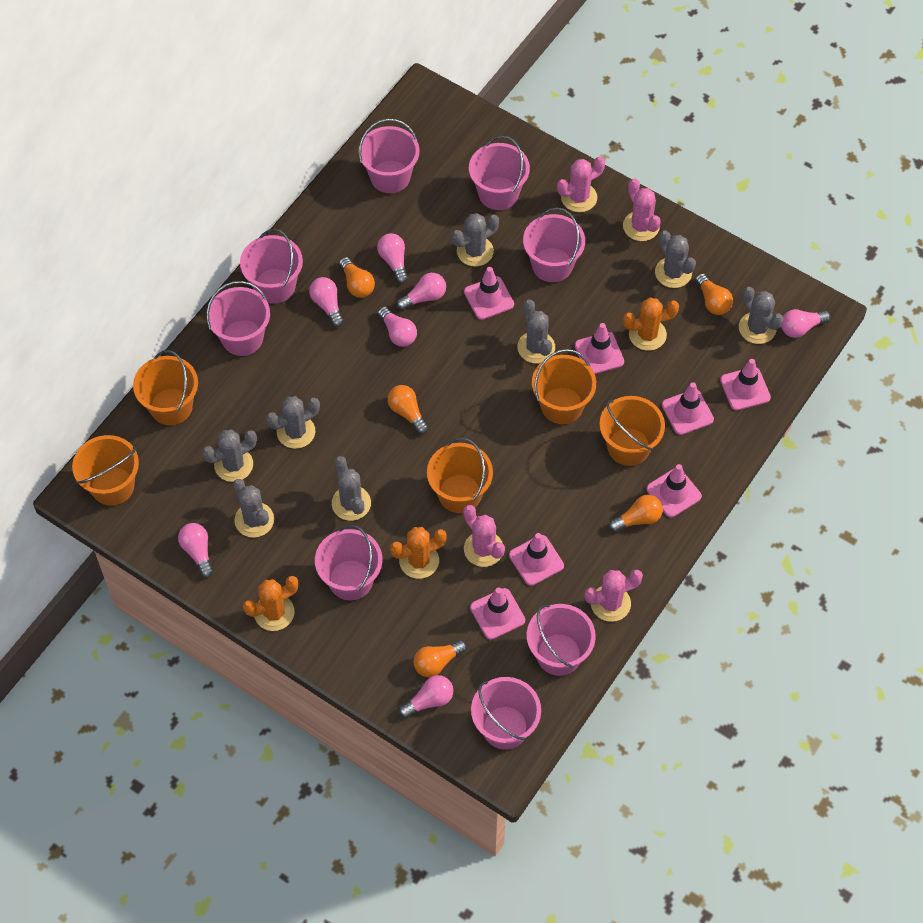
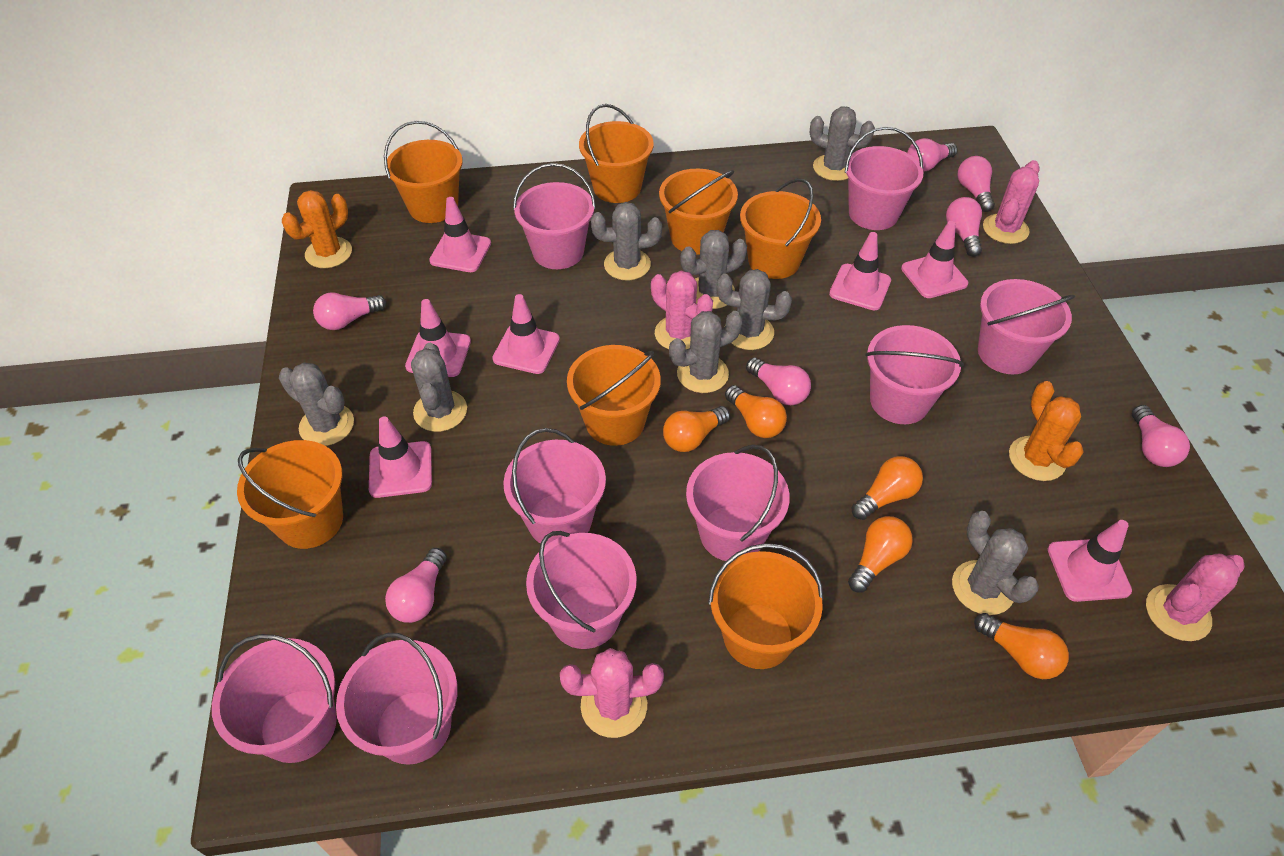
orange bucket: 5 -> 7
orange cactus: 3 -> 2
pink bucket: 8 -> 9

